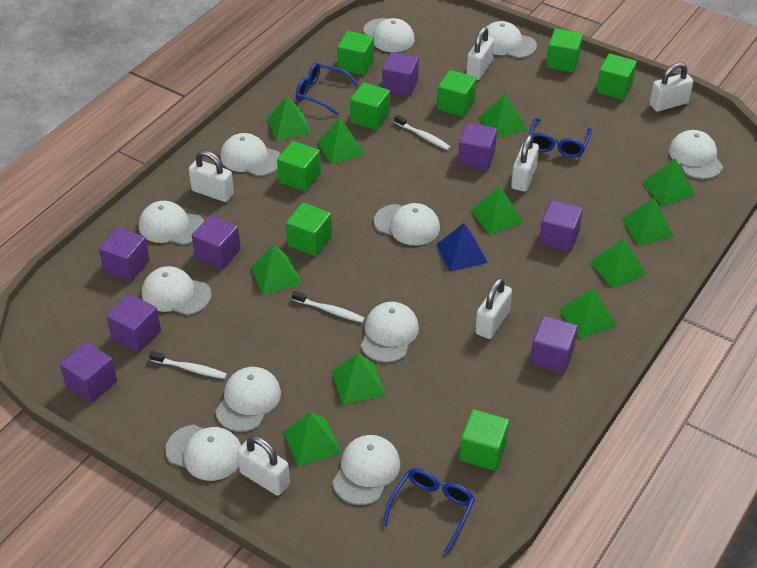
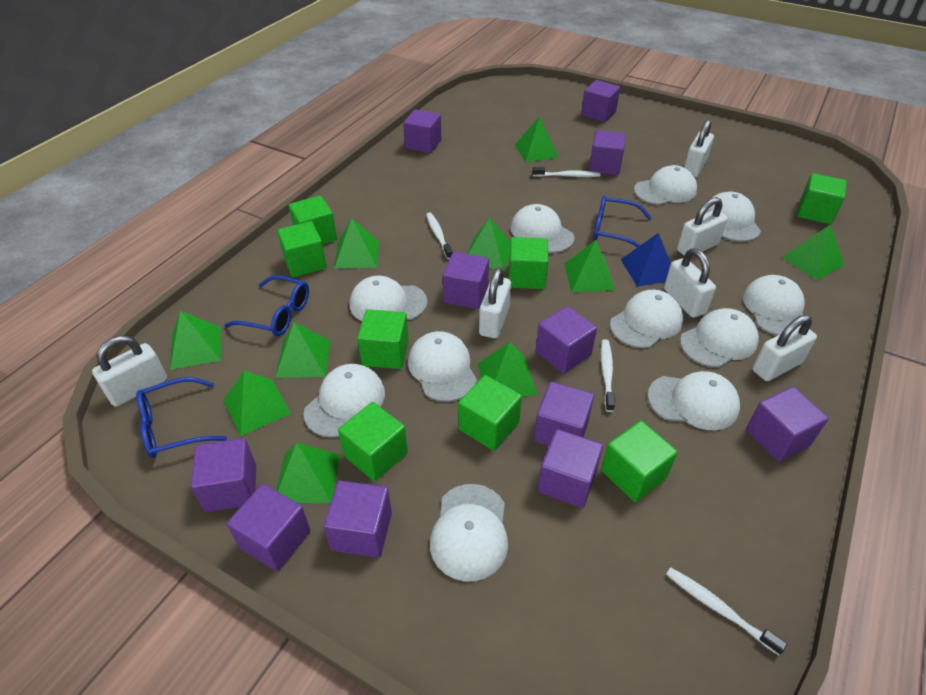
green pyramid: 11 -> 10
purple cube: 8 -> 11
white toothbrush: 3 -> 4

